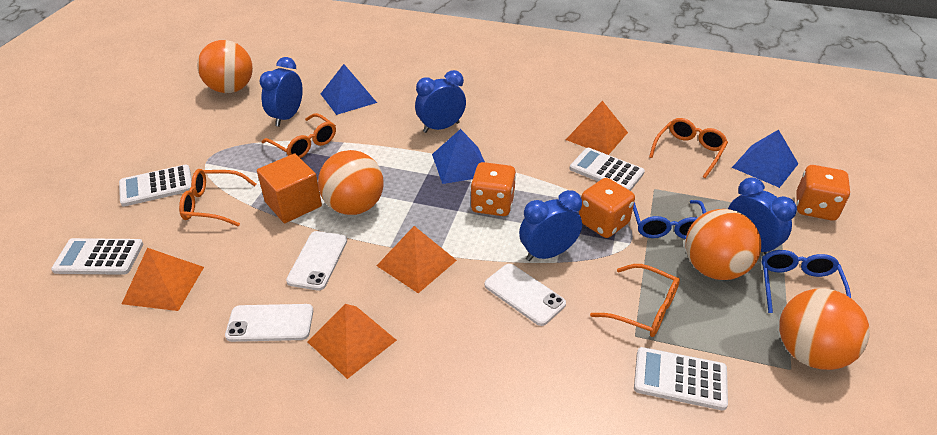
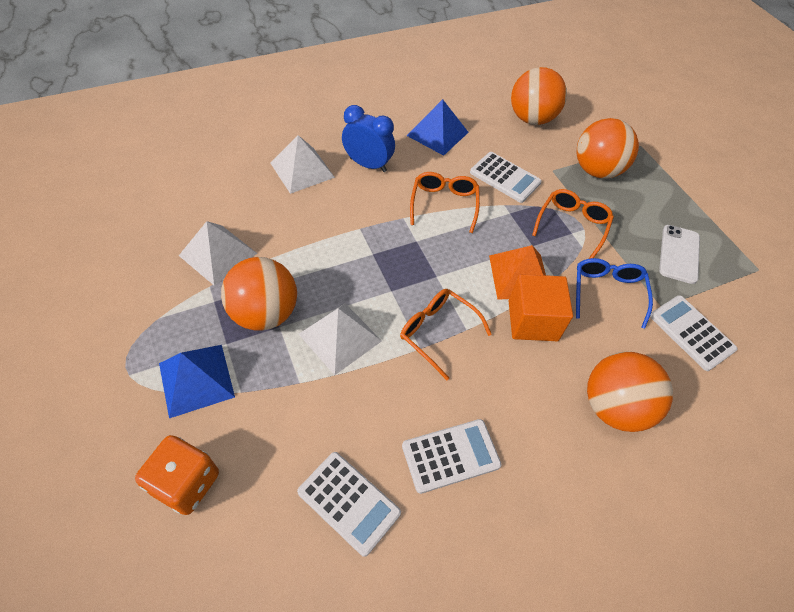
blue clock: 4 -> 1
blue glasses: 2 -> 1
blue pyramid: 3 -> 2
orange dice: 3 -> 1
orange glasses: 4 -> 3
orange pyramid: 4 -> 1
white phone: 3 -> 1
white pyramid: 0 -> 3

